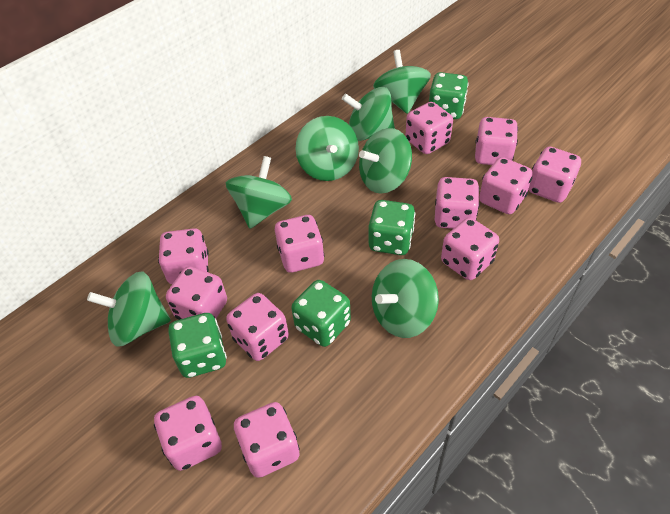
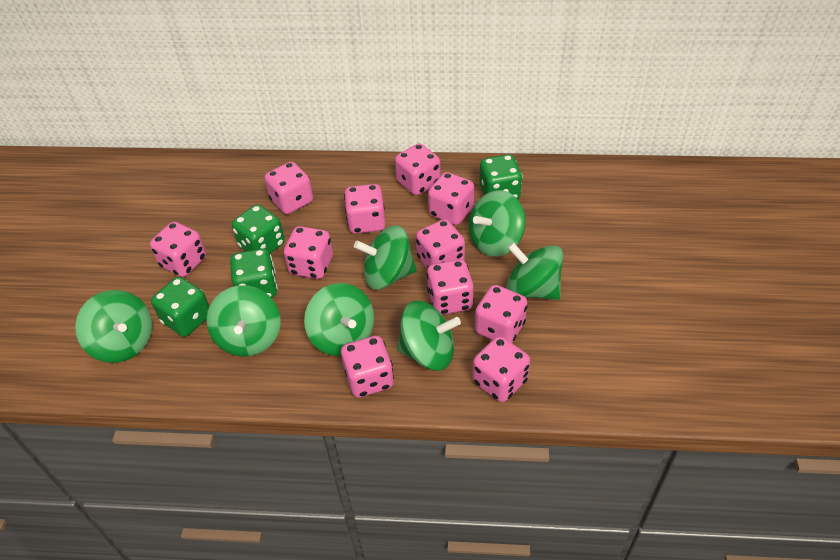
pink dice: 12 -> 11

